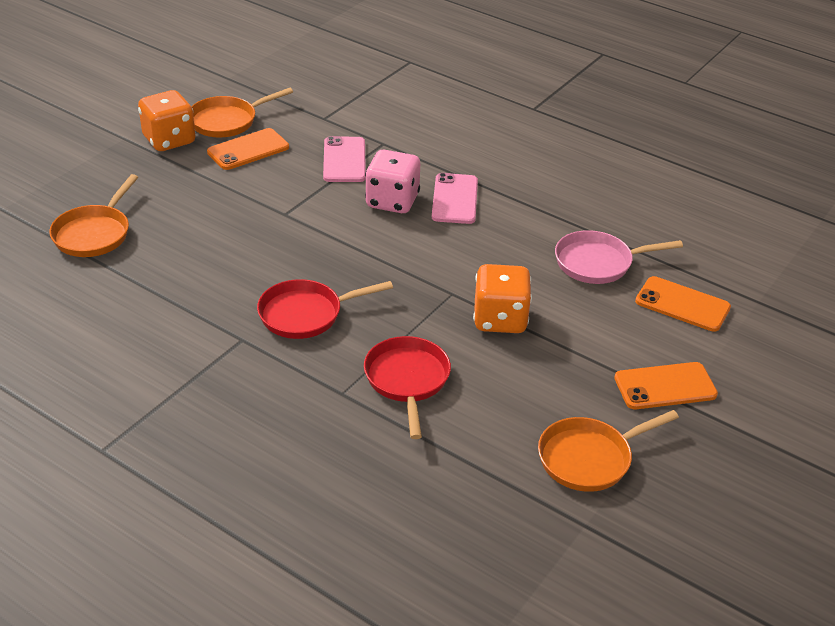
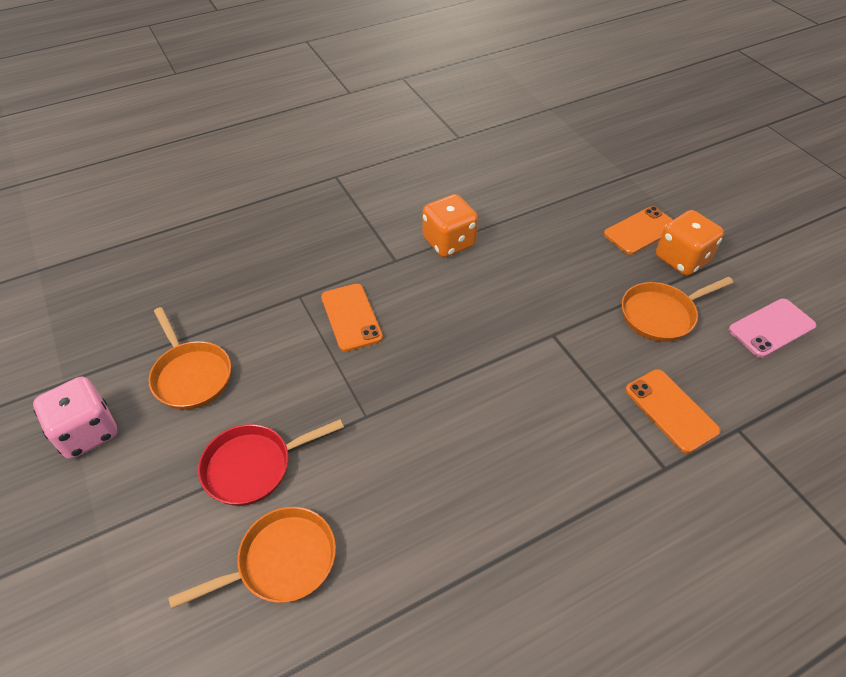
pink pan: 1 -> 0
pink phone: 2 -> 1
red pan: 2 -> 1

